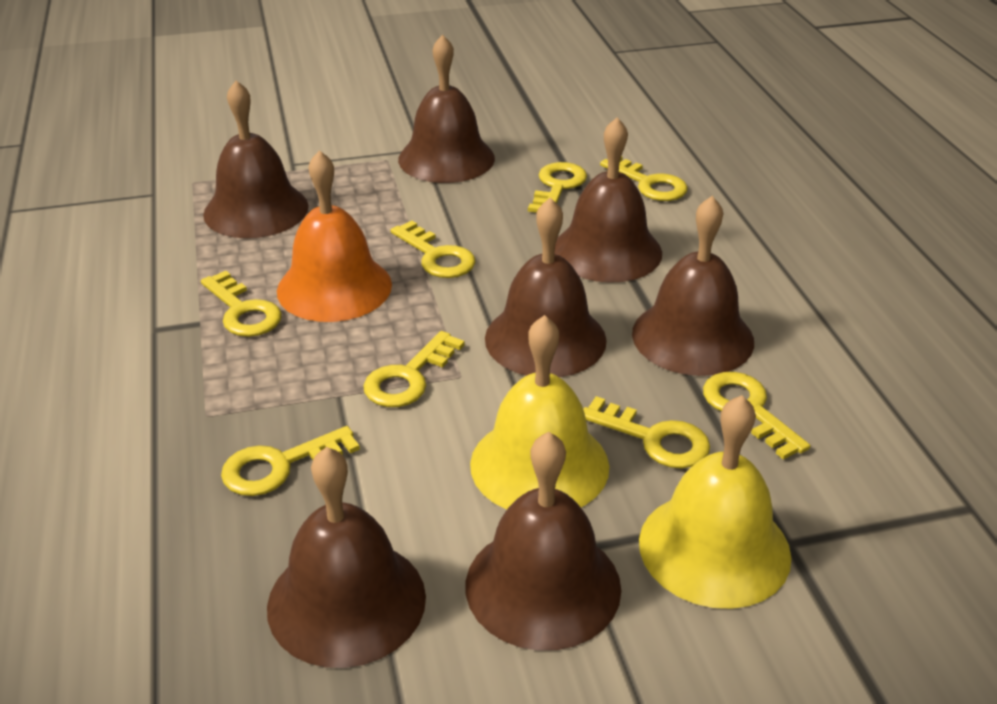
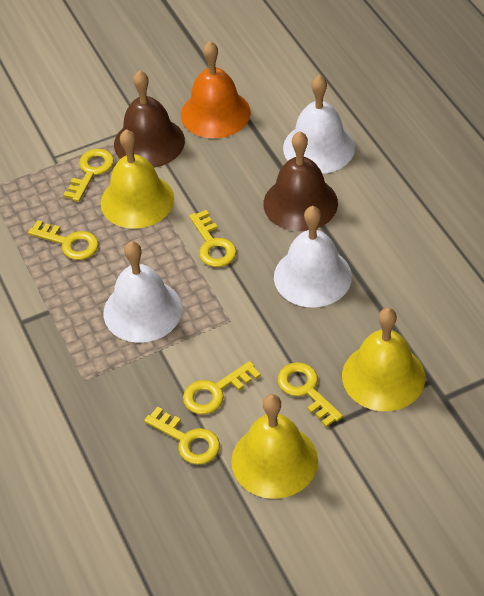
brown bell: 7 -> 2
white bell: 0 -> 3
yellow bell: 2 -> 3
yellow key: 8 -> 6

